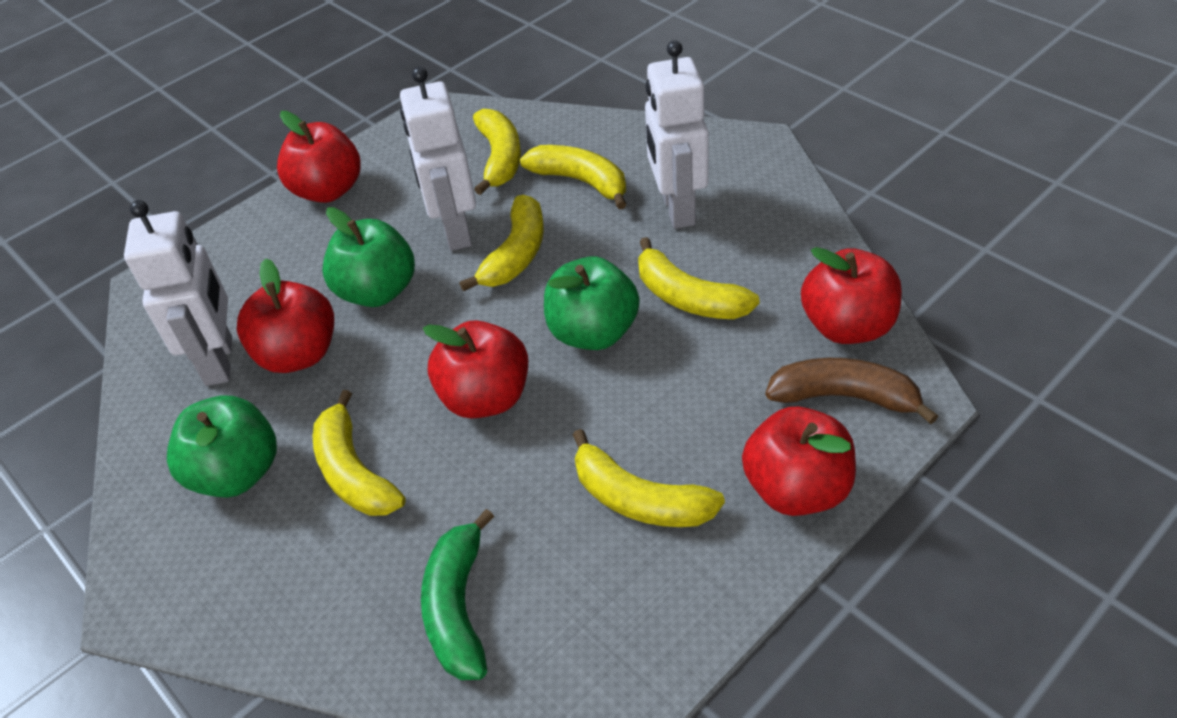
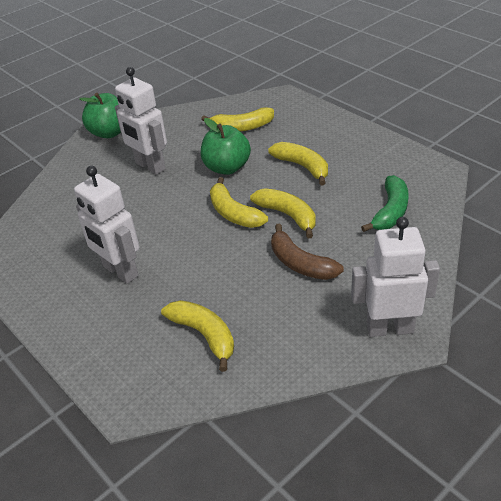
green apple: 3 -> 2
red apple: 5 -> 0
yellow banana: 6 -> 5

